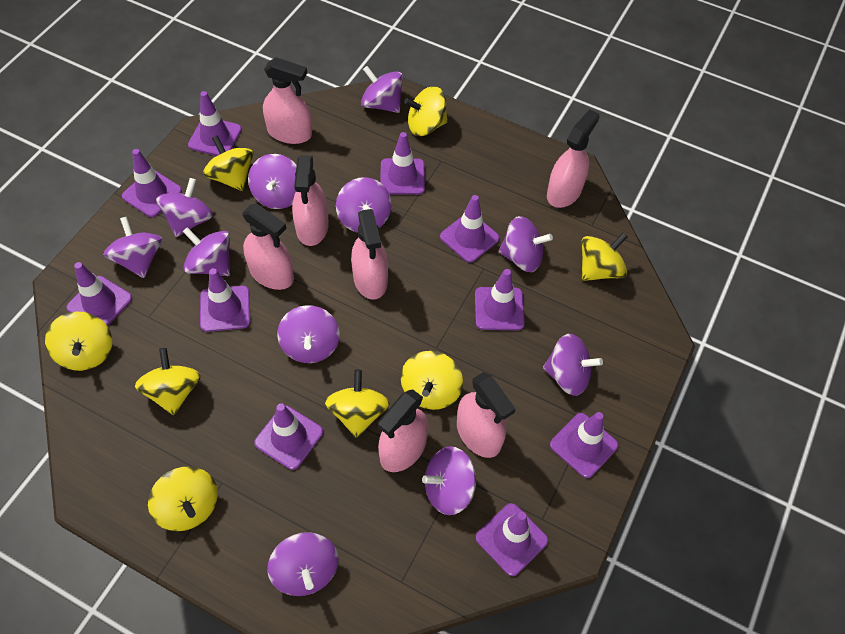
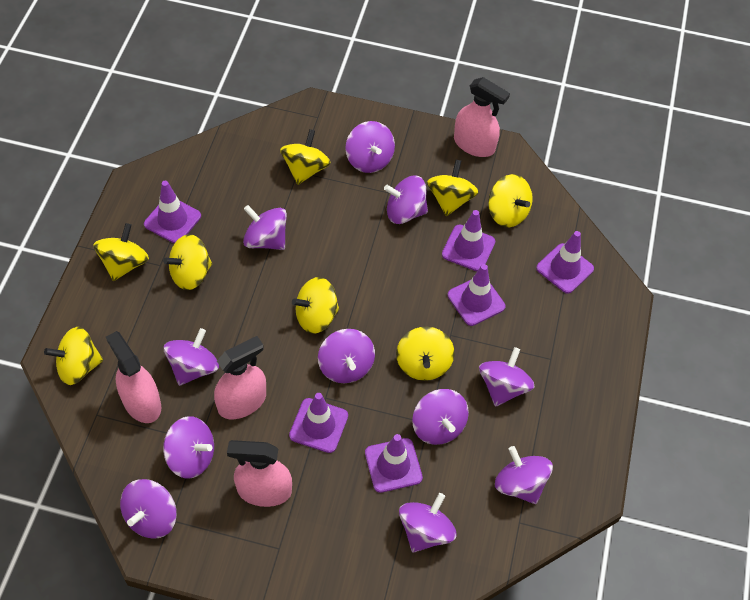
pink spray bottle: 7 -> 4
purple traffic cone: 10 -> 6

